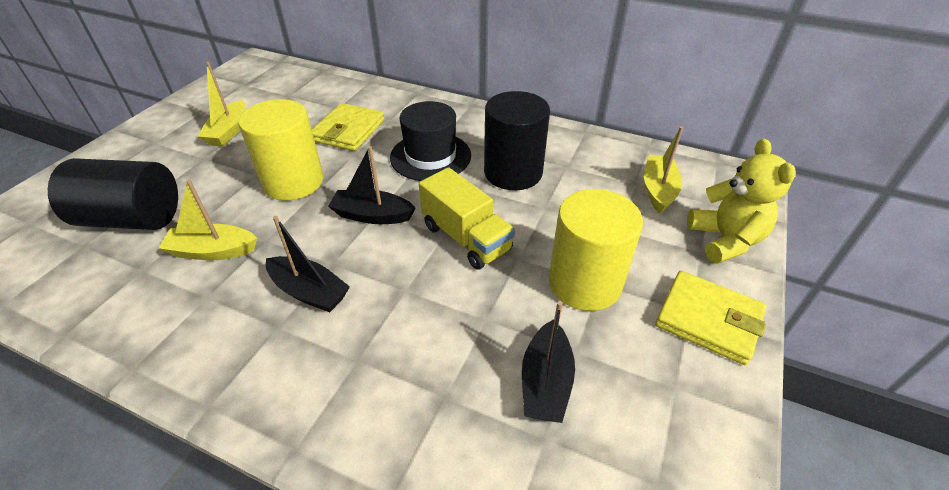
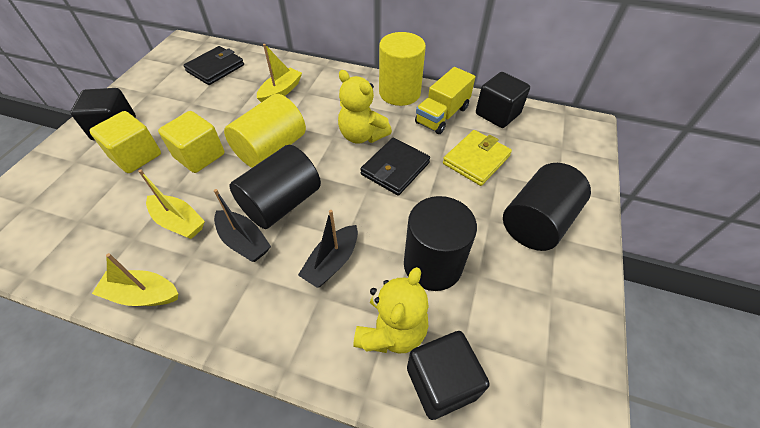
black boat: 3 -> 2
black cube: 0 -> 3
black cylinder: 2 -> 3
black hat: 1 -> 0
black wallet: 0 -> 2
yellow cube: 0 -> 2
yellow teddy bear: 1 -> 2
yellow wallet: 2 -> 1

